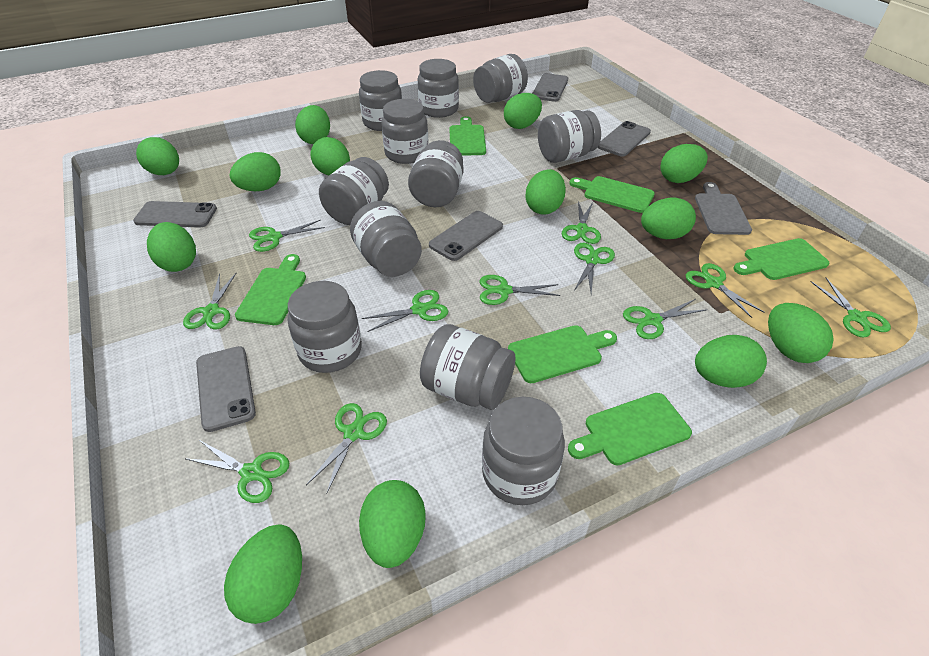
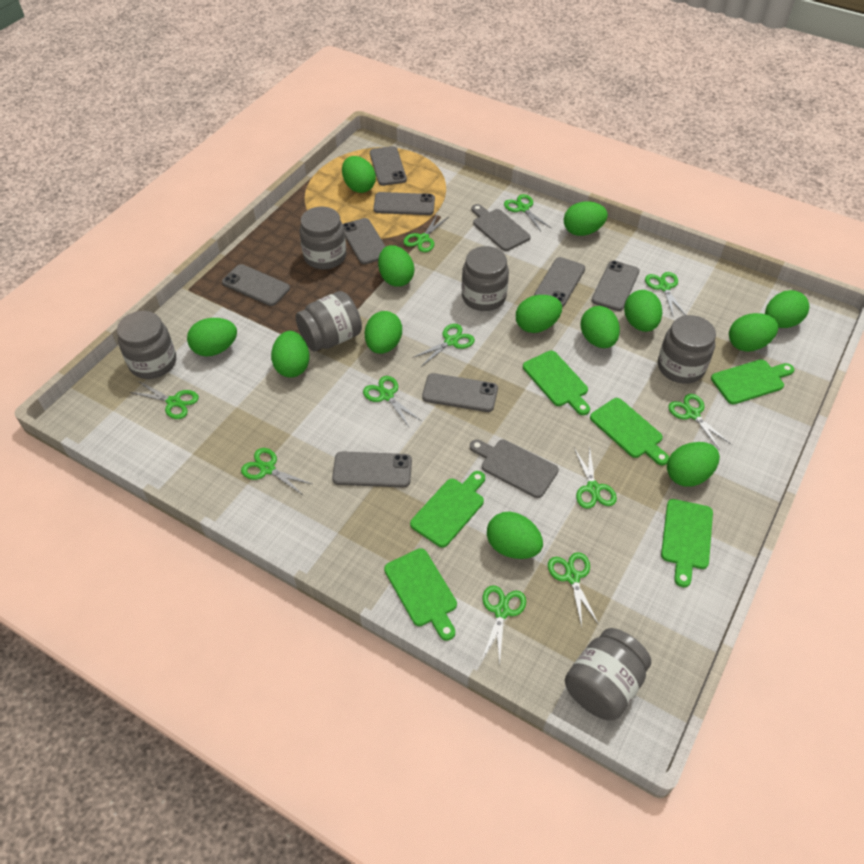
grey cutting board: 1 -> 2
grey jar: 11 -> 6
grey phone: 5 -> 8

